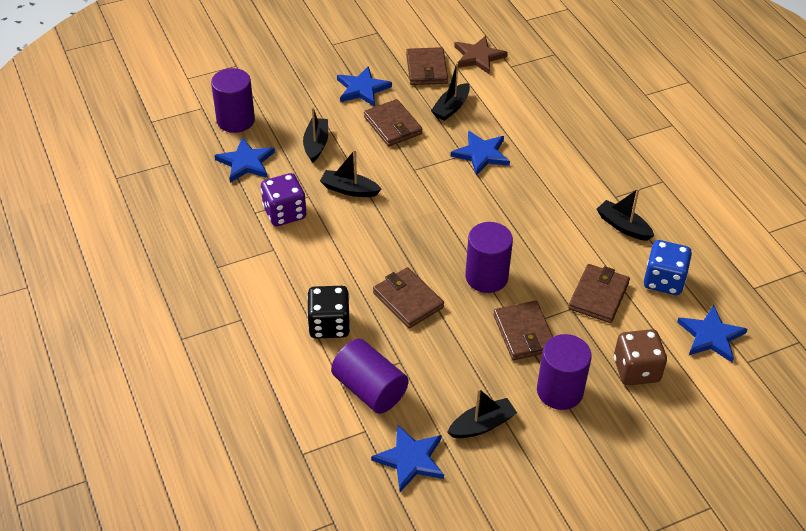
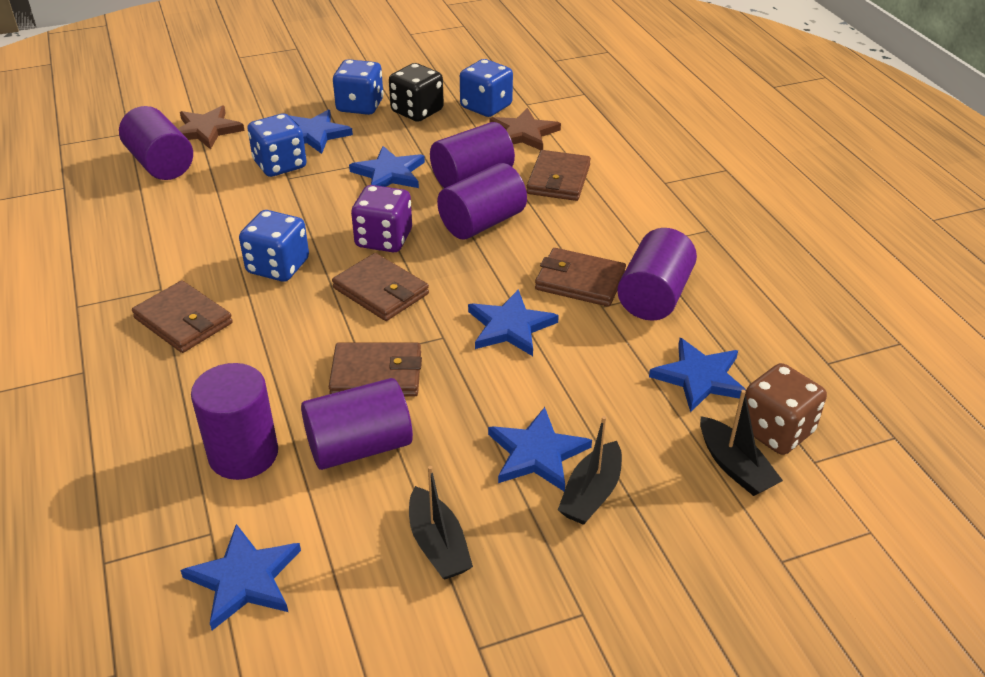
black boat: 5 -> 3
blue dice: 1 -> 4
blue star: 5 -> 6
brown star: 1 -> 2
purple cylinder: 4 -> 6

